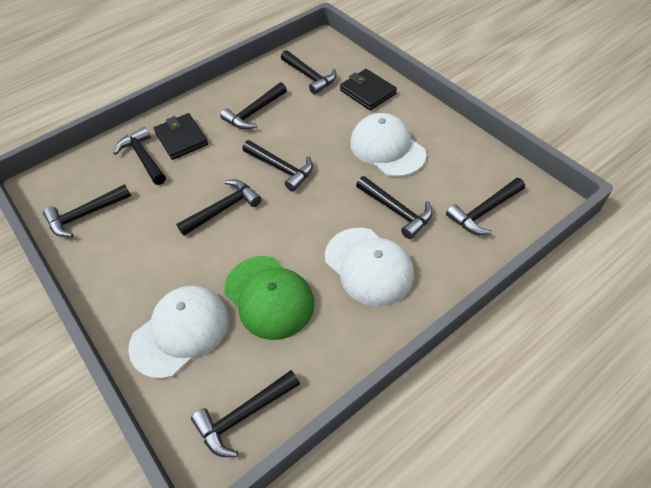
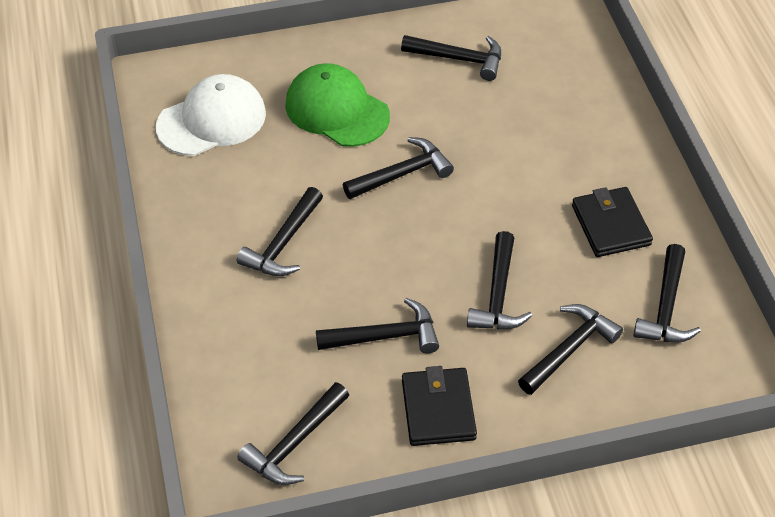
black hammer: 9 -> 8
white cap: 3 -> 1

